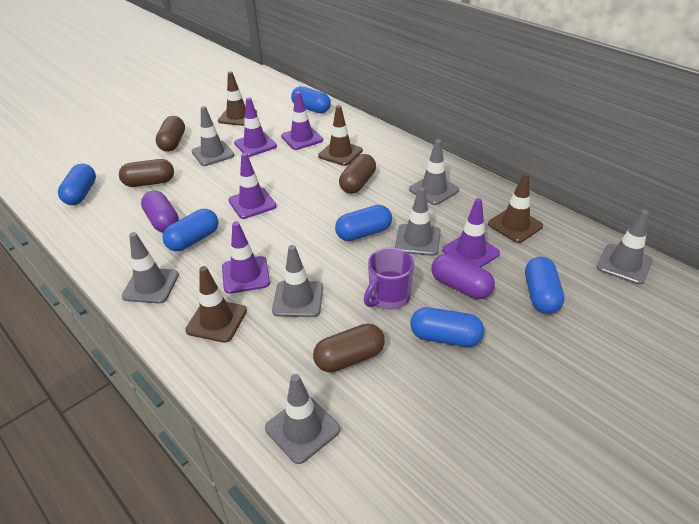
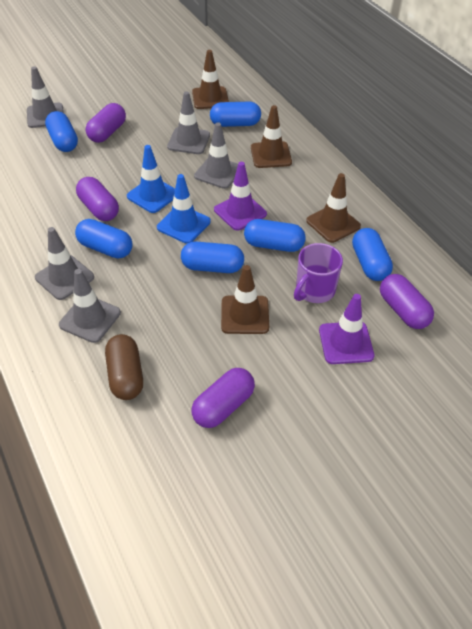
blue traffic cone: 0 -> 2
brown capsule: 4 -> 1
grey traffic cone: 7 -> 5
purple capsule: 2 -> 4
purple traffic cone: 5 -> 2

